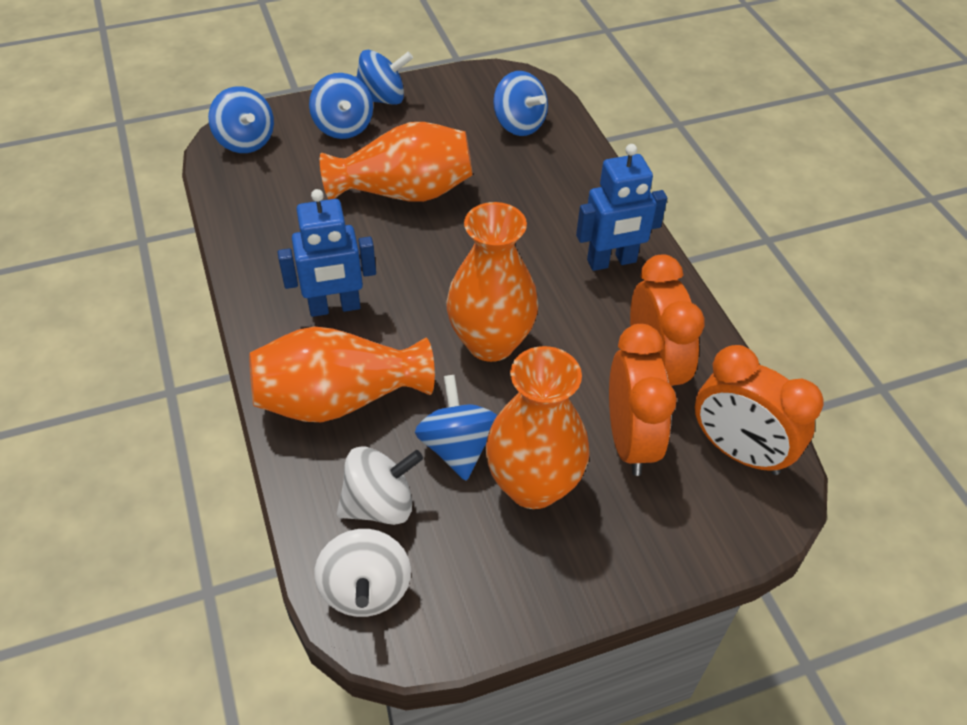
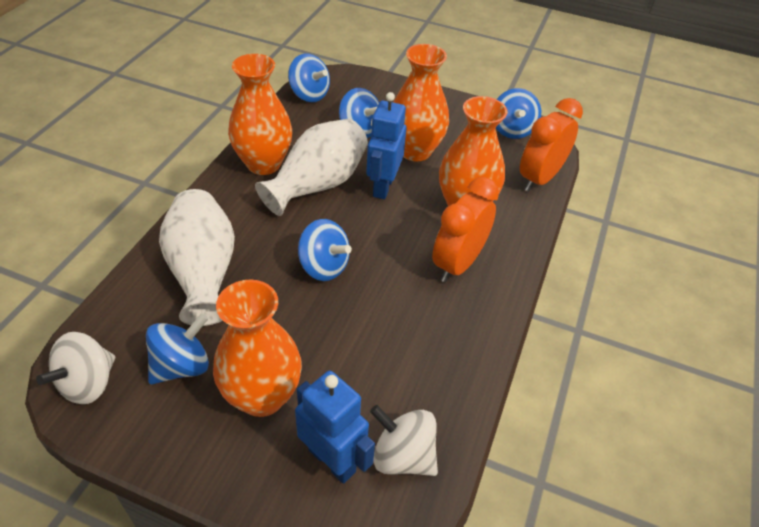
orange clock: 3 -> 2
white vase: 0 -> 2

